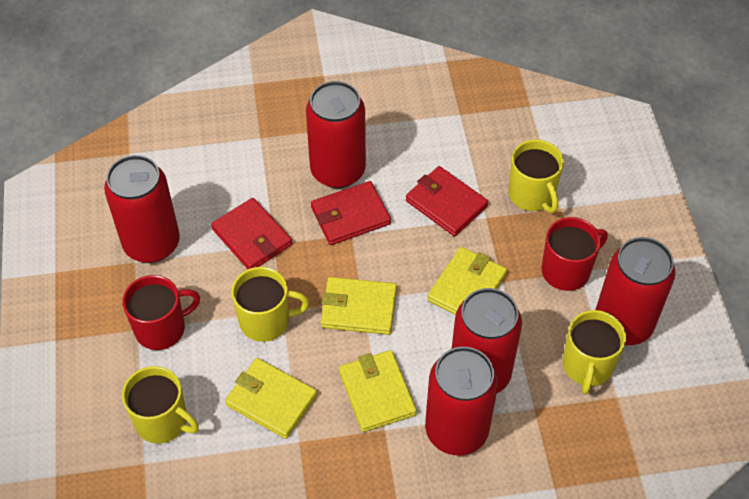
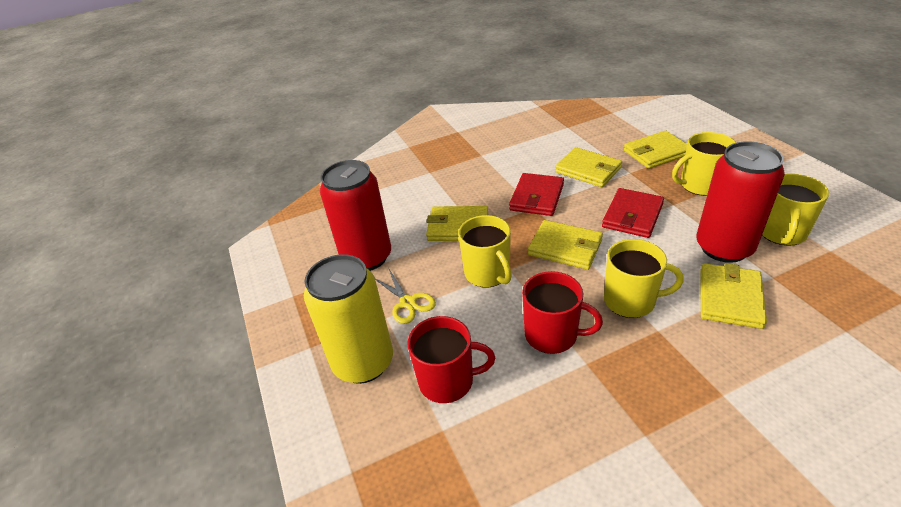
red can: 5 -> 2
red wallet: 3 -> 2
yellow can: 0 -> 1
yellow scissors: 0 -> 1
yellow wallet: 4 -> 5

